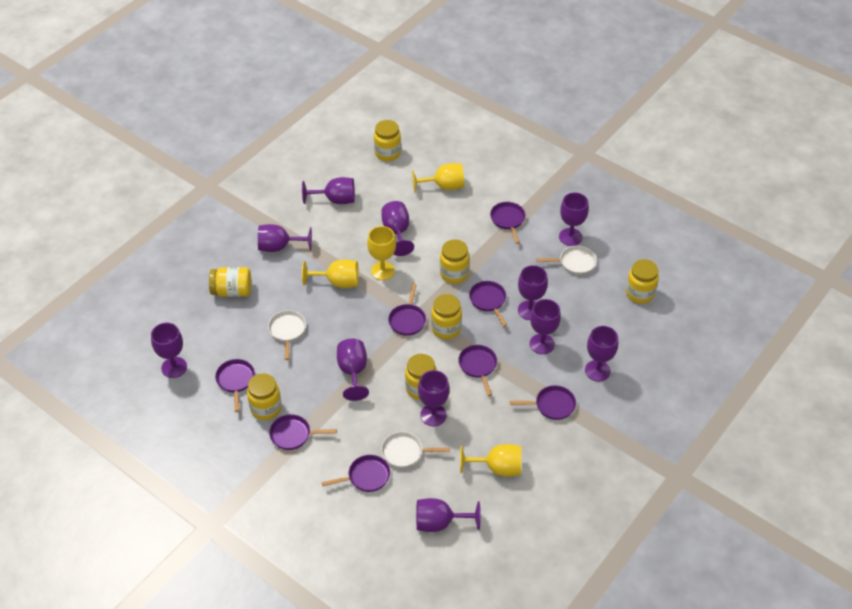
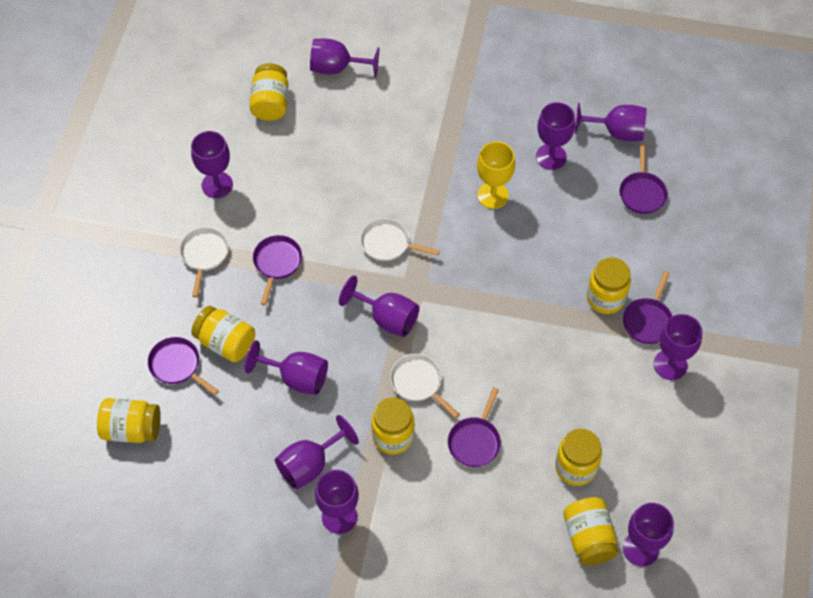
purple goblet: 11 -> 10
purple pan: 8 -> 5
yellow goblet: 4 -> 1

